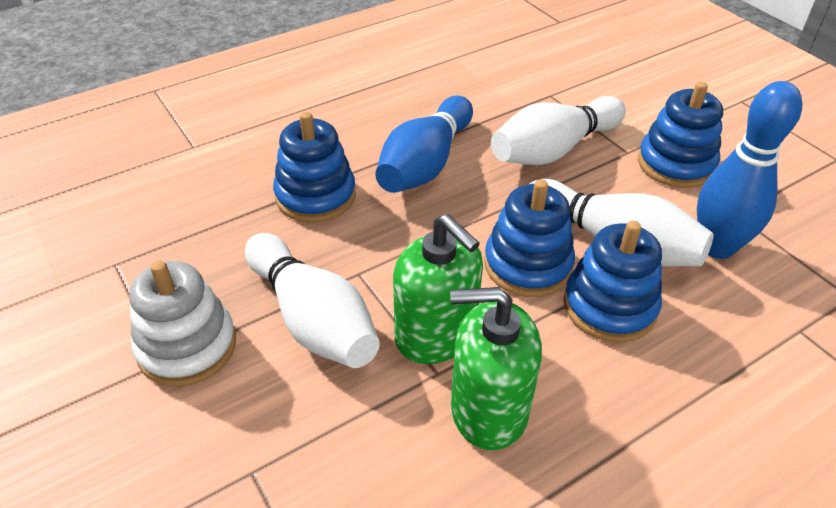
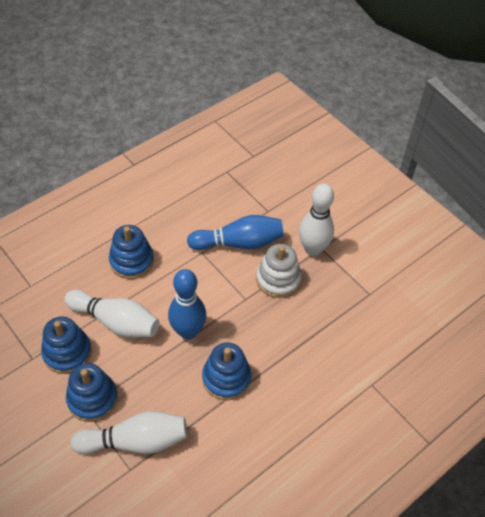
green soap dispenser: 2 -> 0

